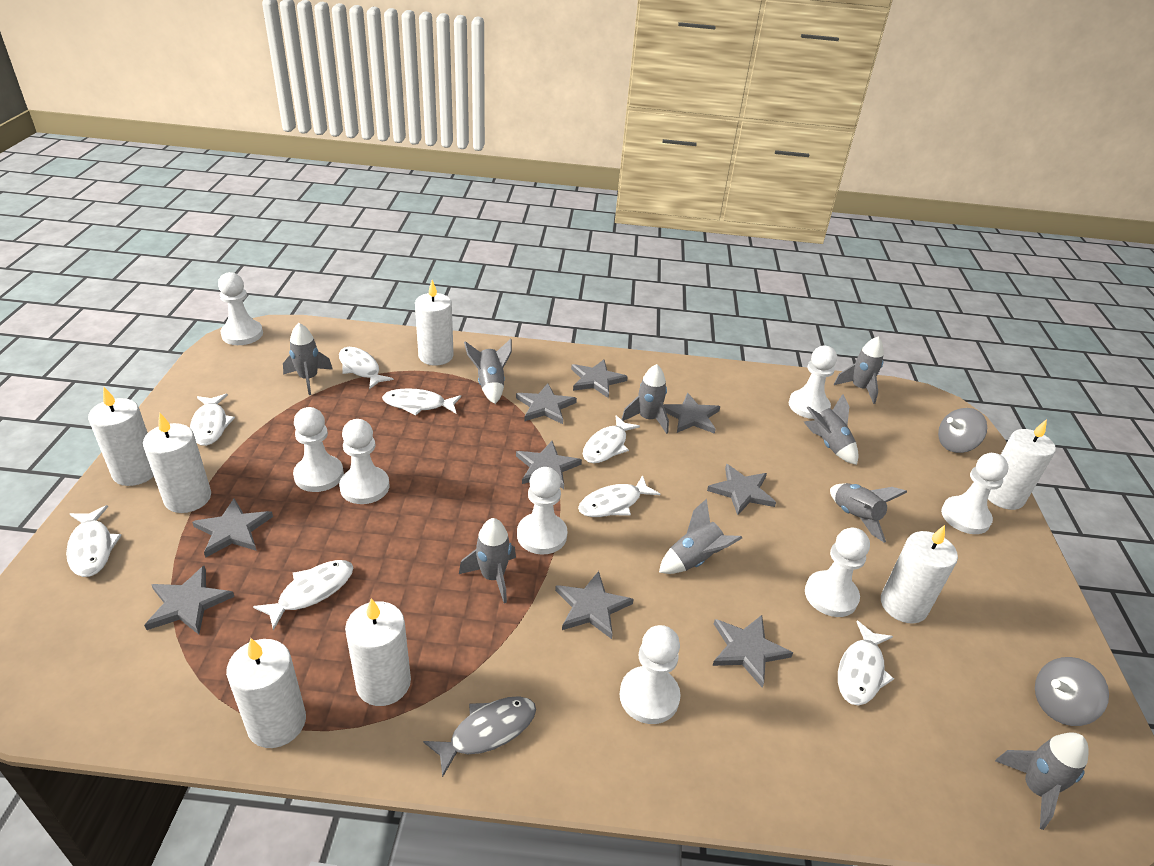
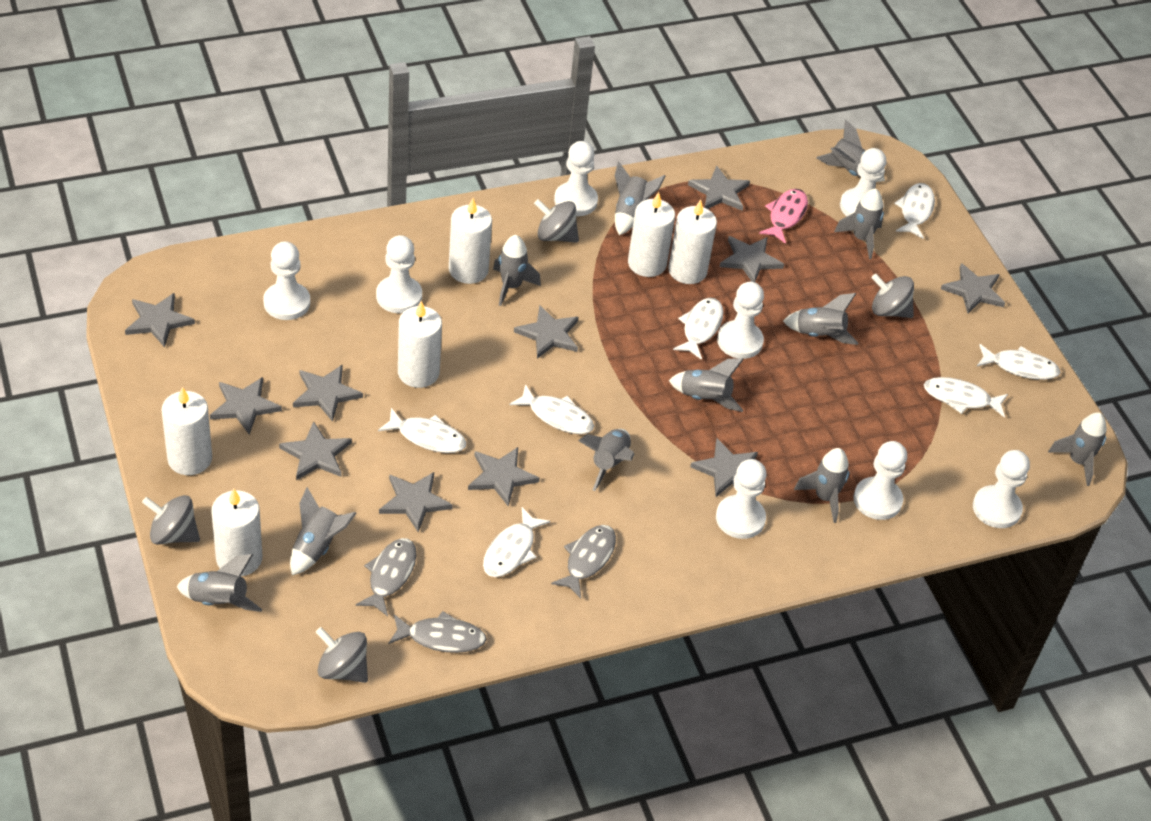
grey fish: 1 -> 3
grey rocket: 9 -> 11
grey spinning top: 2 -> 4
grey star: 9 -> 11
pink fish: 0 -> 1
white candle: 7 -> 6
white fish: 8 -> 7

